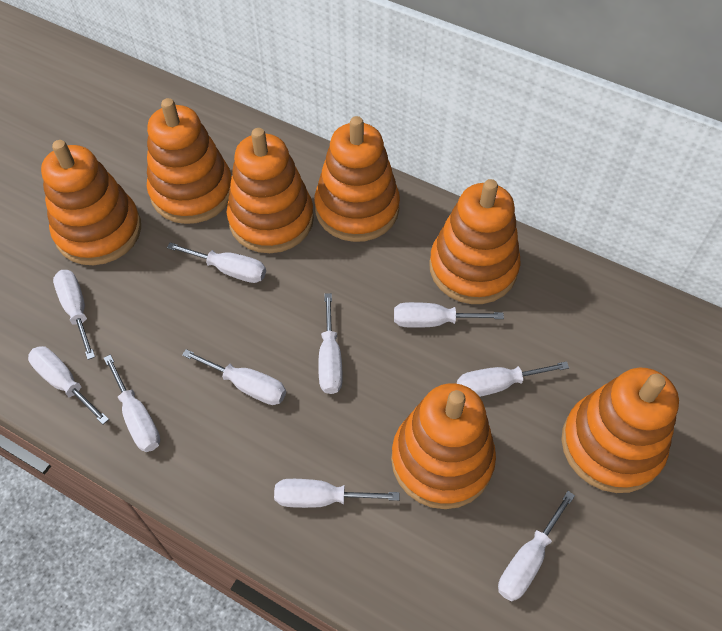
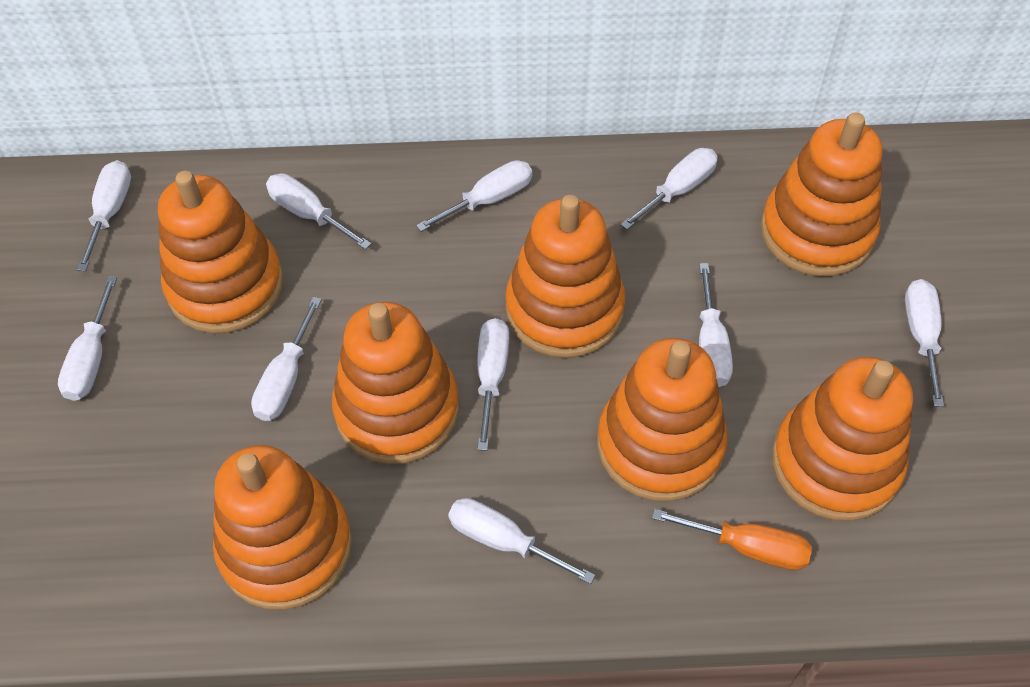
orange screwdriver: 0 -> 1

